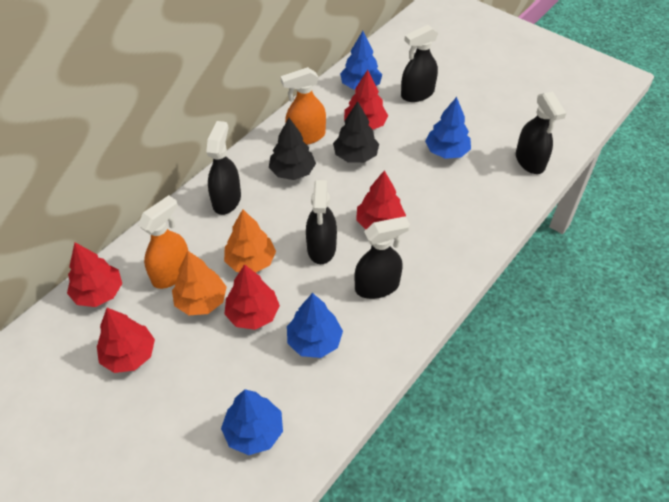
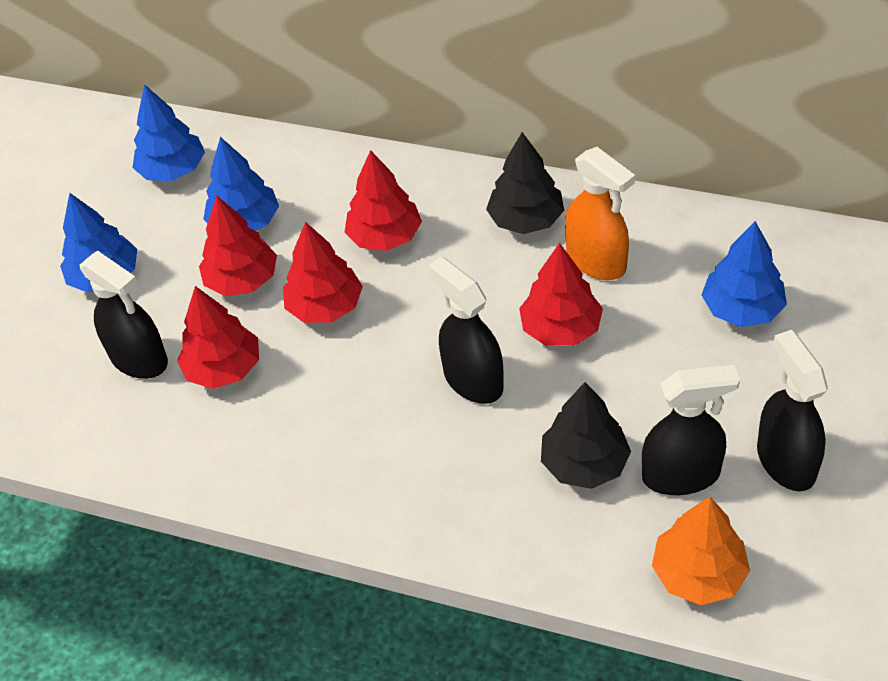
black spray bottle: 5 -> 4
orange spray bottle: 2 -> 1
orange tree: 2 -> 1

